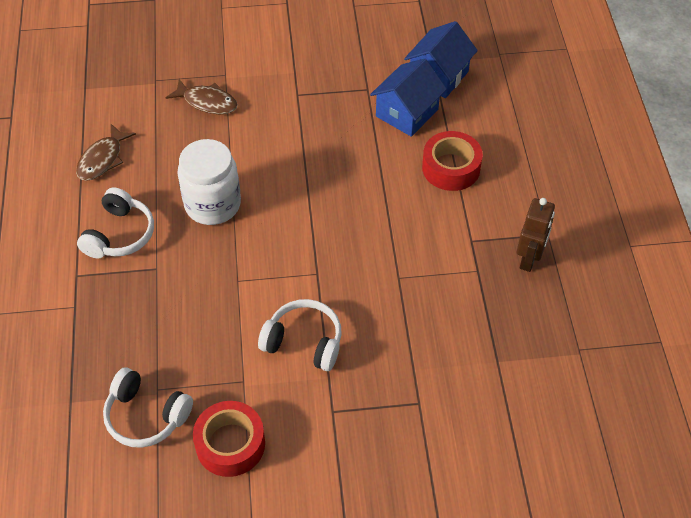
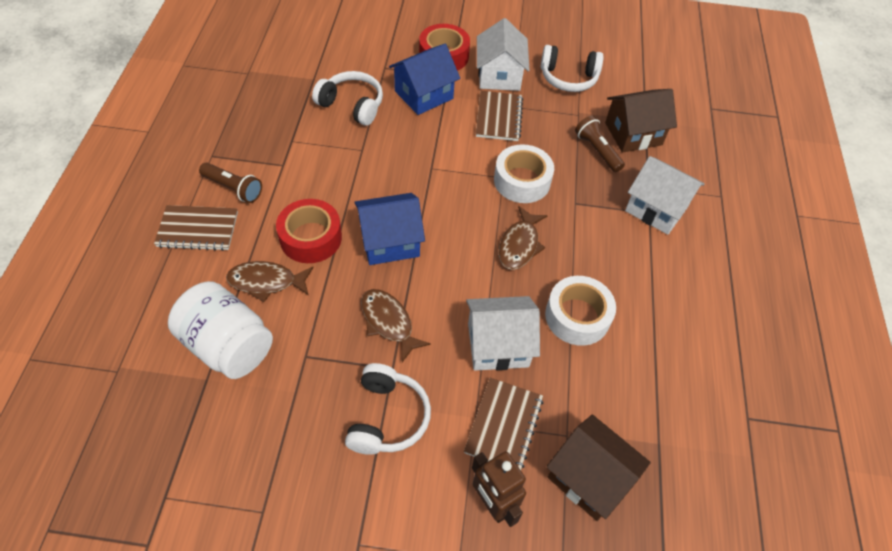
brown fish: 2 -> 3
brown flashlight: 0 -> 2
brown house: 0 -> 2
brown notebook: 0 -> 3
white house: 0 -> 3
white tape: 0 -> 2

